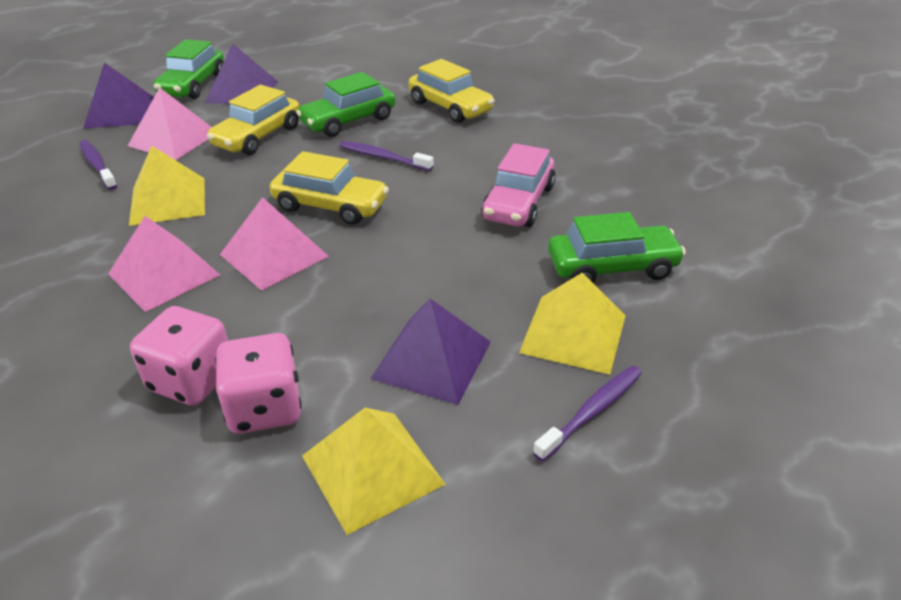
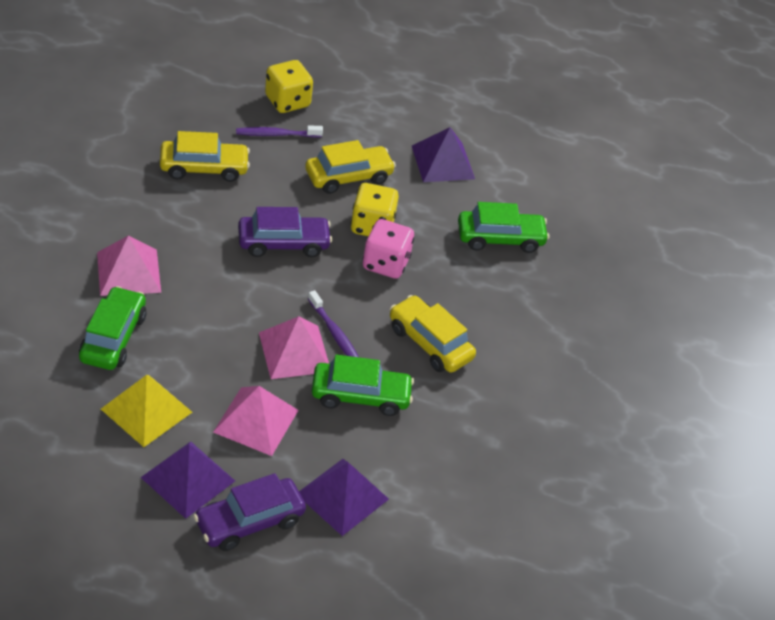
pink car: 1 -> 0
pink dice: 2 -> 1
purple car: 0 -> 2
purple toothbrush: 3 -> 2
yellow dice: 0 -> 2
yellow pyramid: 3 -> 1

